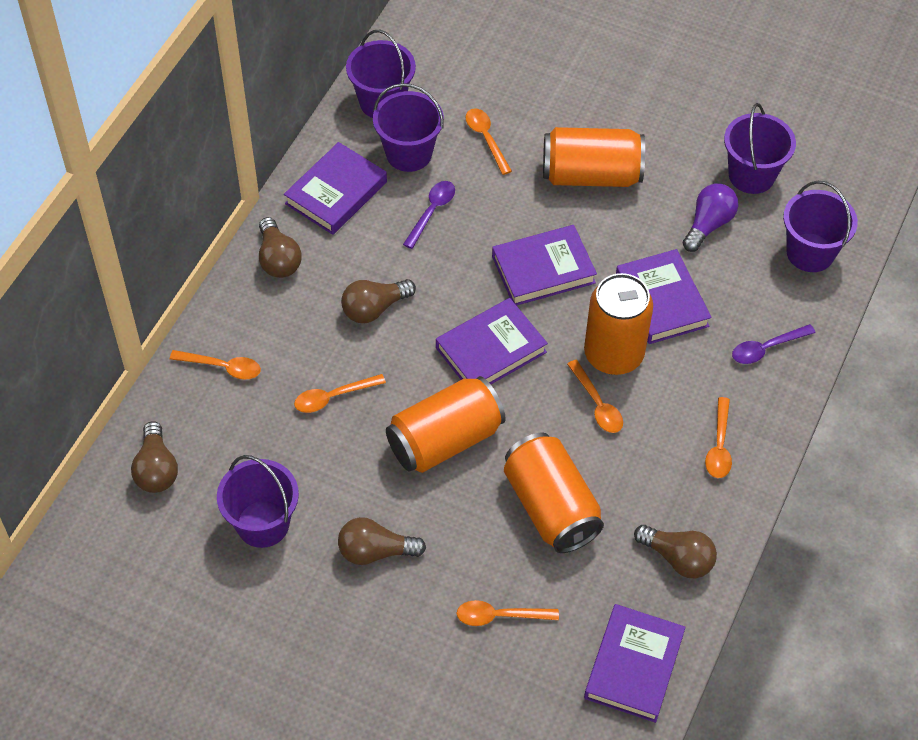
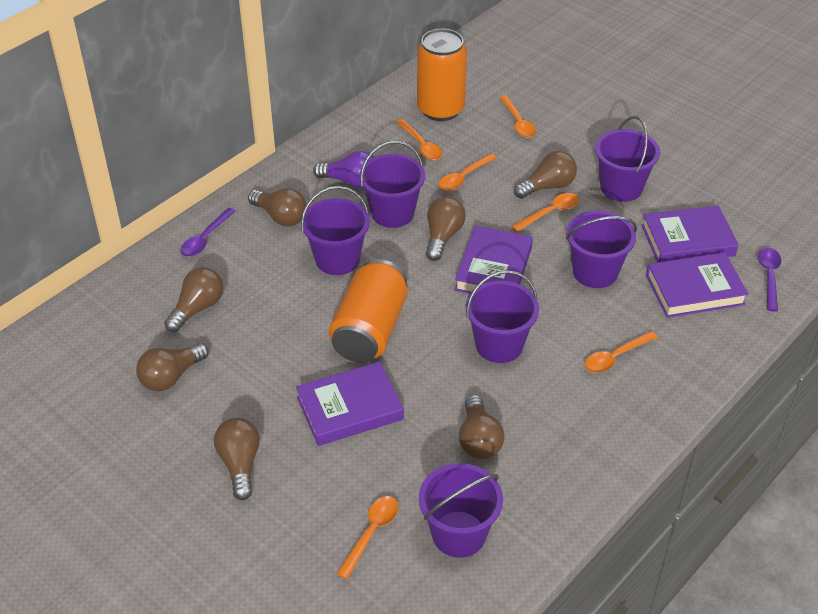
brown light bulb: 5 -> 7
orange can: 4 -> 2
purple book: 5 -> 4
purple bucket: 5 -> 6

